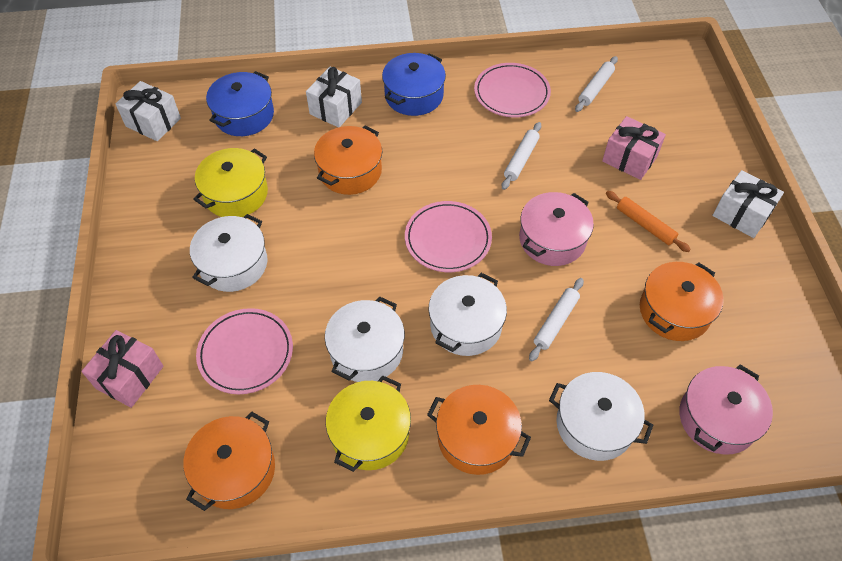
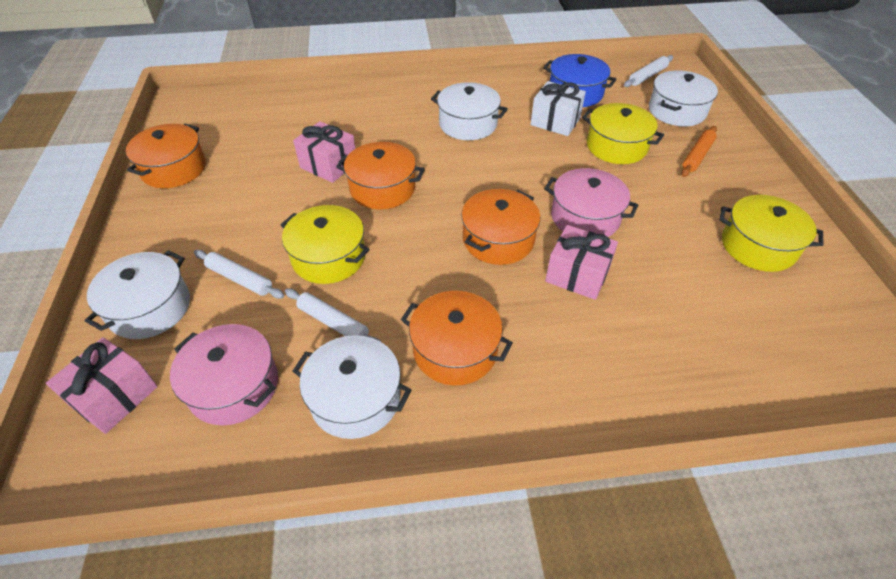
blue pot: 2 -> 1
pink gift: 2 -> 3
pink plate: 3 -> 0
white gift: 3 -> 1
yellow pot: 2 -> 3

